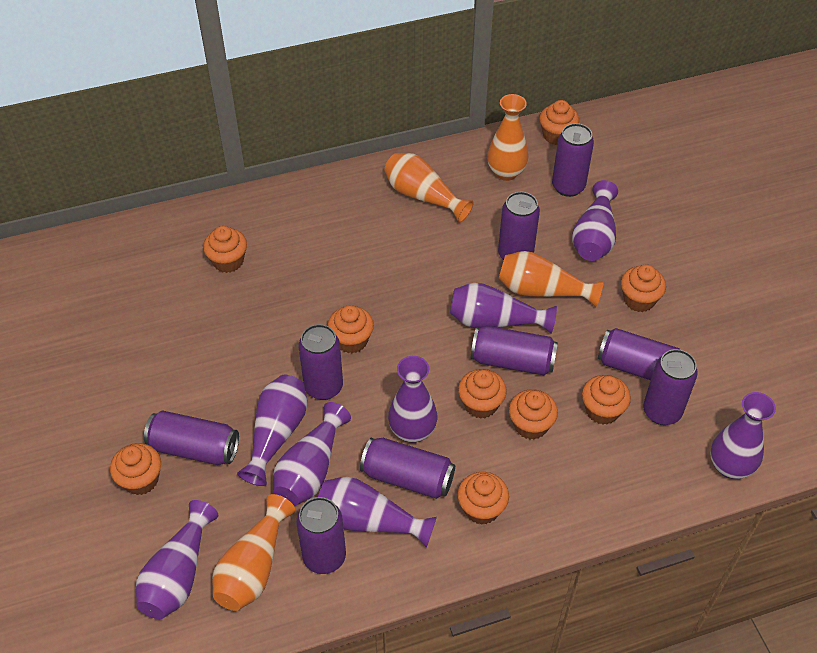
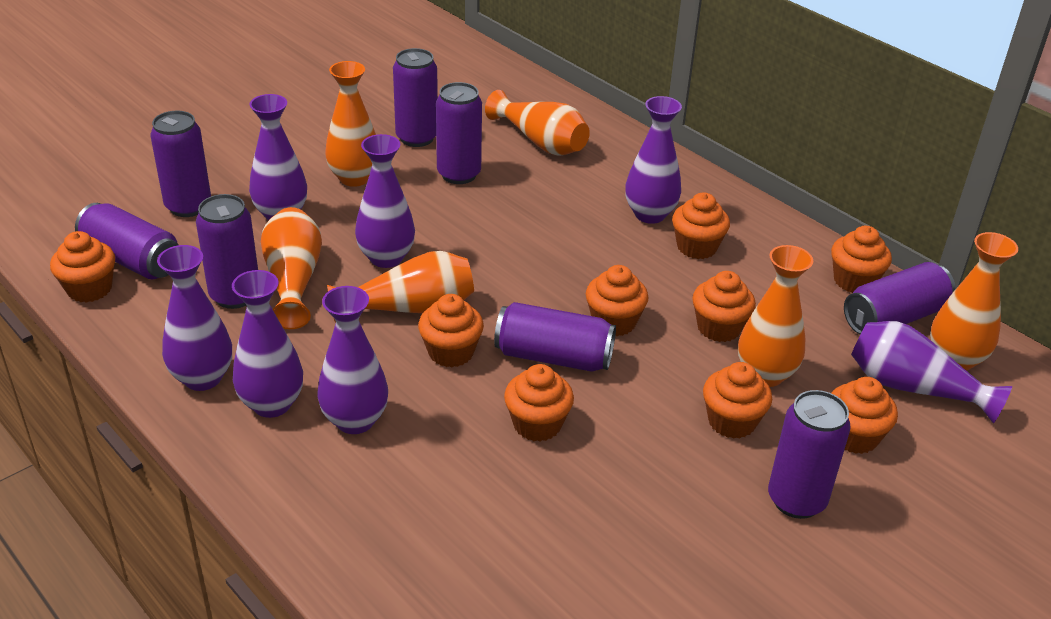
orange vase: 4 -> 6
purple can: 9 -> 8
purple vase: 8 -> 7

